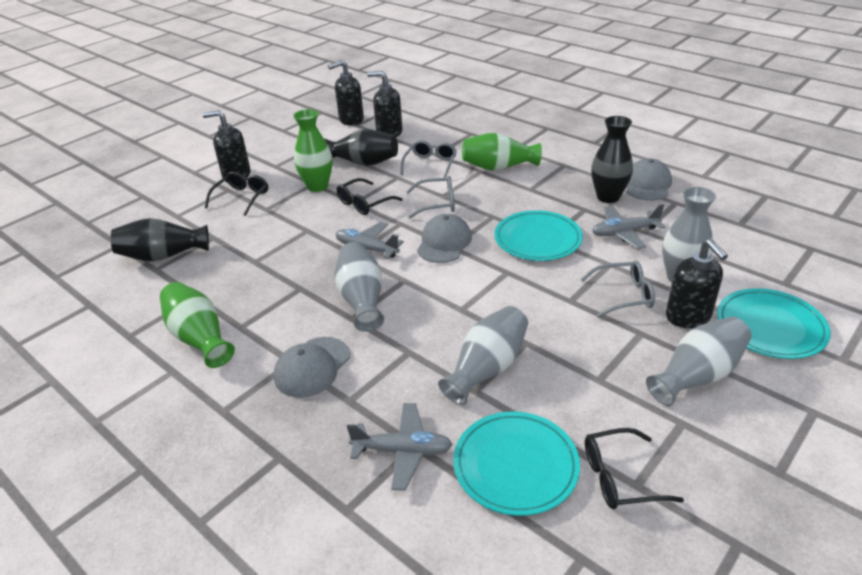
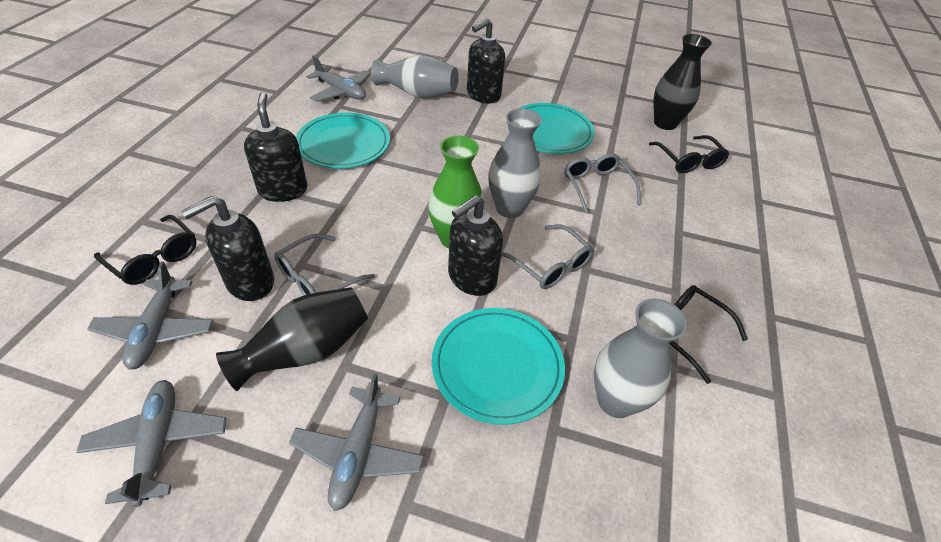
black vase: 3 -> 2
green vase: 3 -> 1
grey cap: 3 -> 0
grey plane: 3 -> 4
grey vase: 4 -> 3

